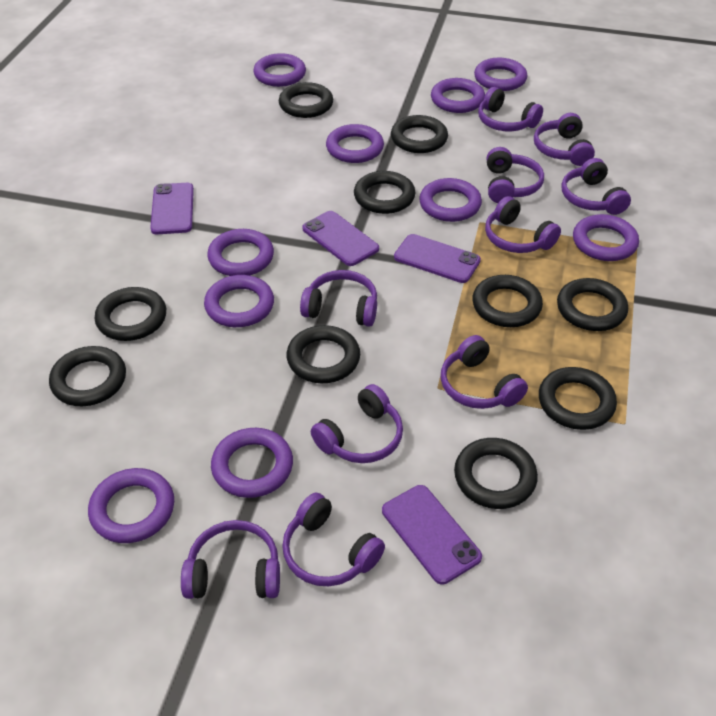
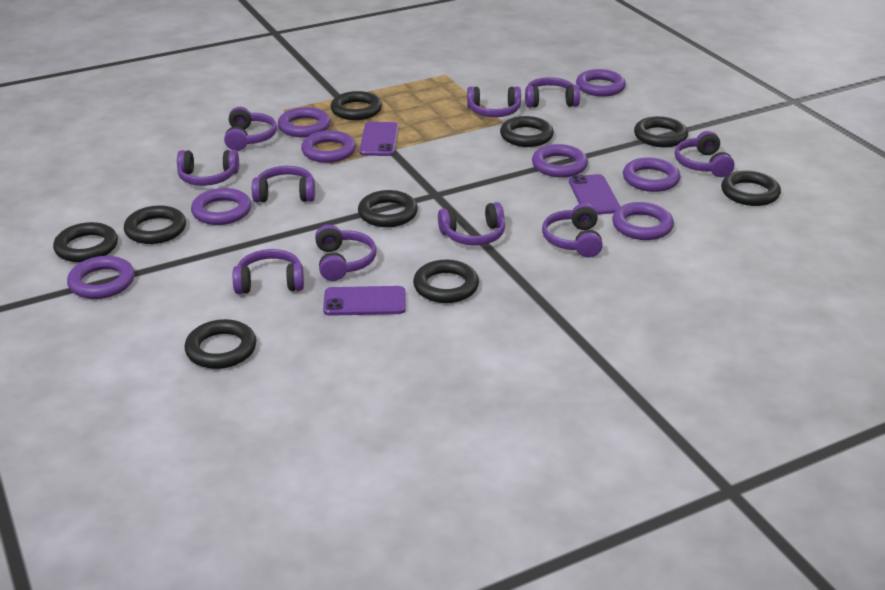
black ring: 10 -> 9
purple phone: 4 -> 3
purple ring: 10 -> 8

